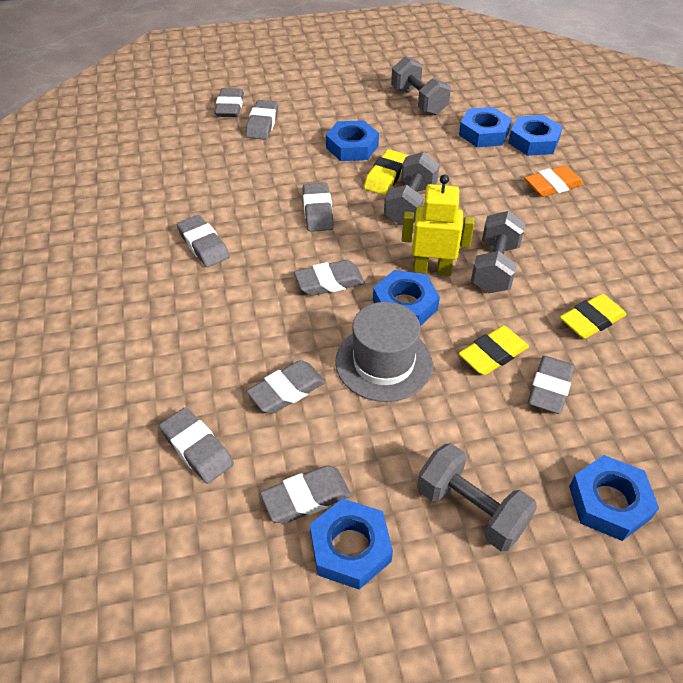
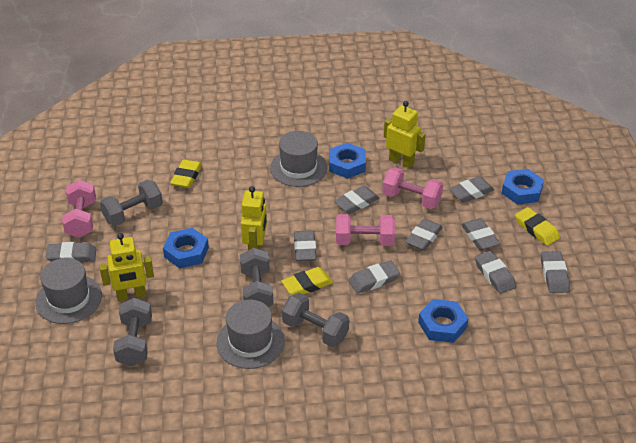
blue nut: 6 -> 4
grey hat: 1 -> 3
orange eraser: 1 -> 0
pink dumbbell: 0 -> 3
yellow robot: 1 -> 3

